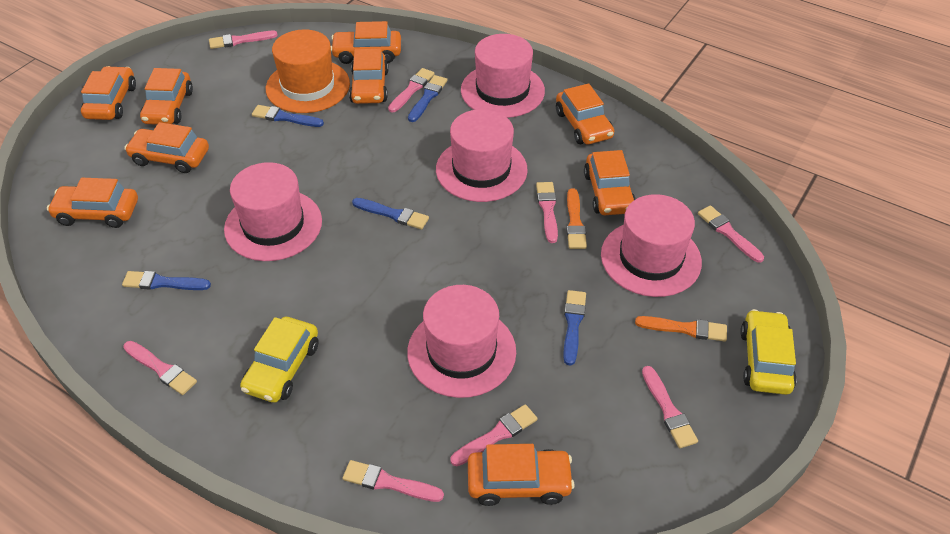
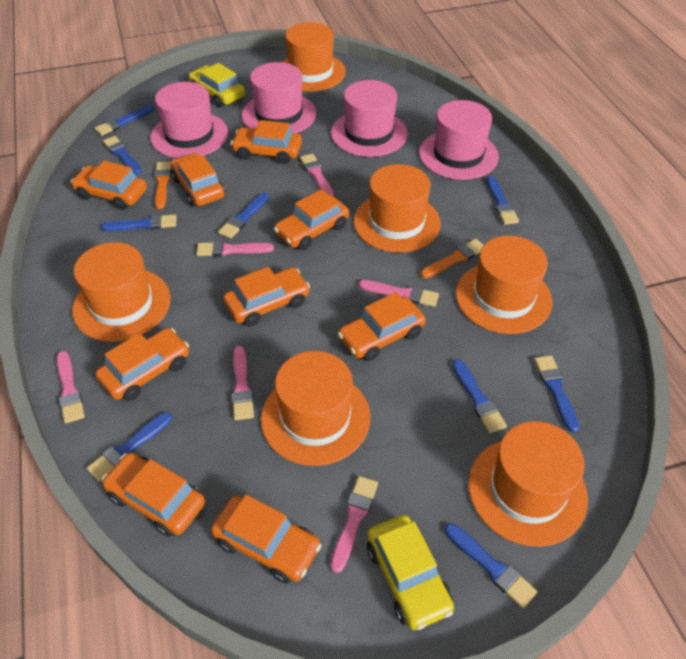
blue brush: 5 -> 9
orange hat: 1 -> 6
pink brush: 8 -> 6
pink hat: 5 -> 4

